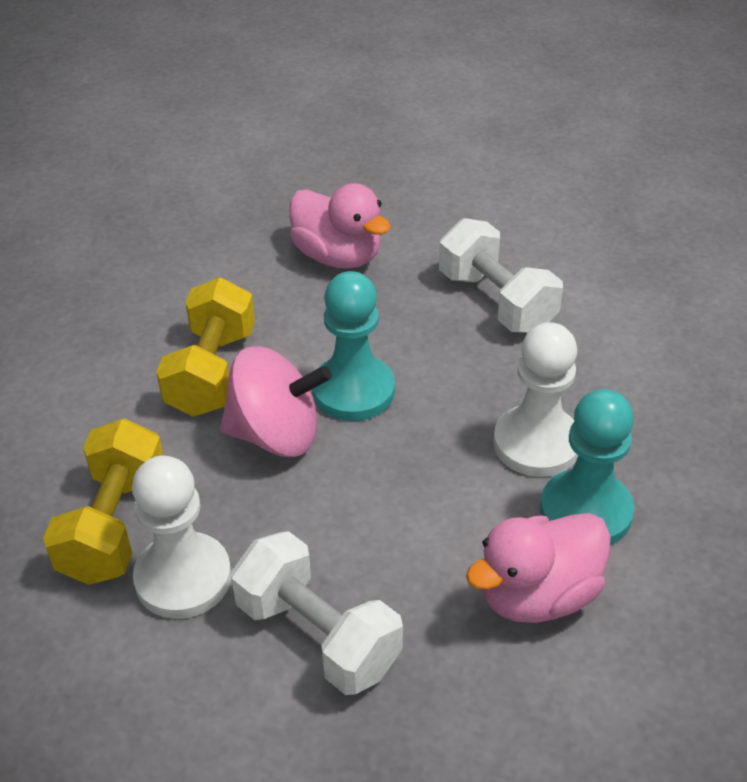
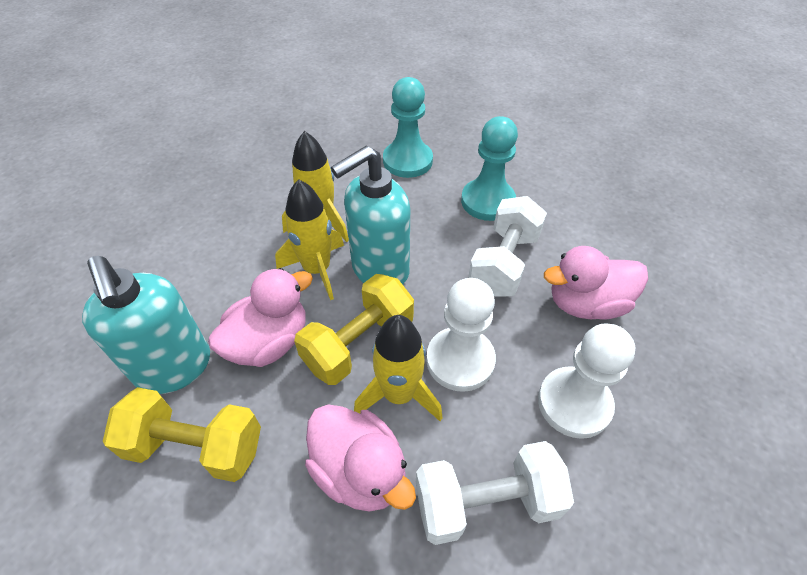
pink duck: 2 -> 3
pink spinning top: 1 -> 0
turquoise soap dispenser: 0 -> 2
yellow rocket: 0 -> 3

